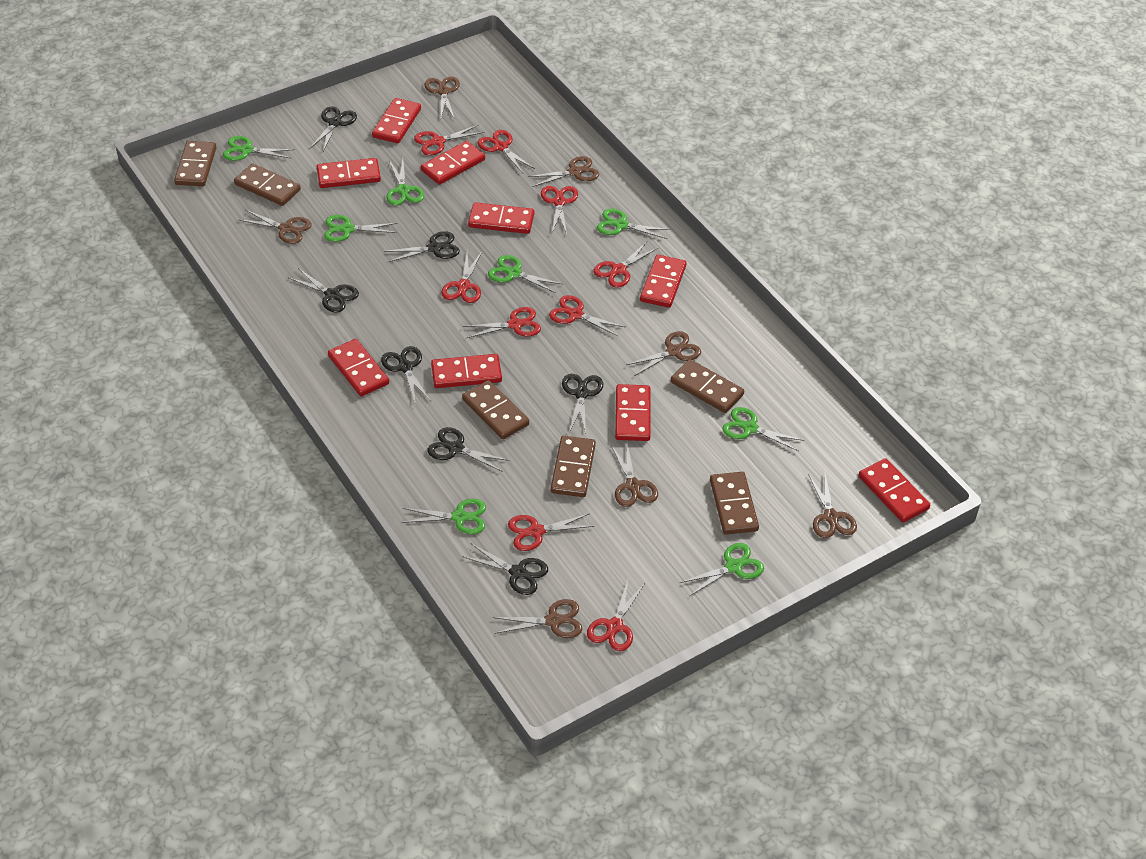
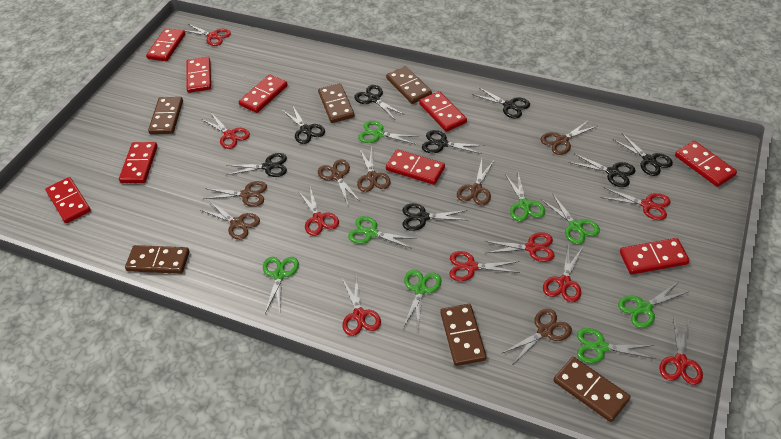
black scissors: 7 -> 8

